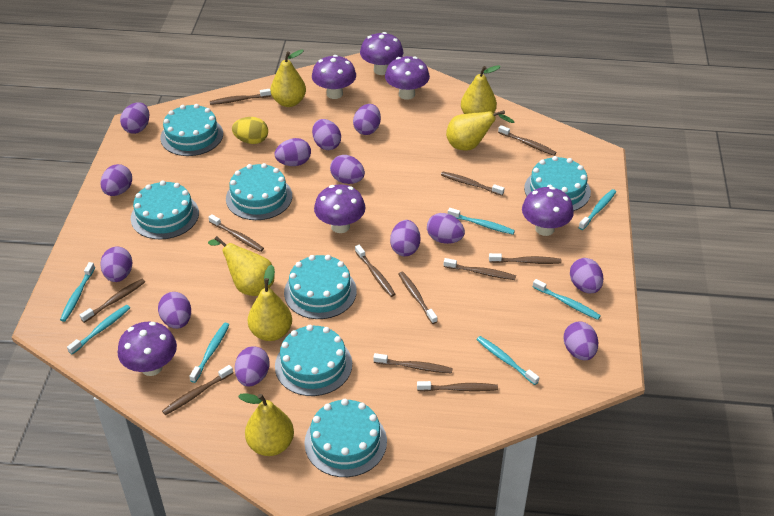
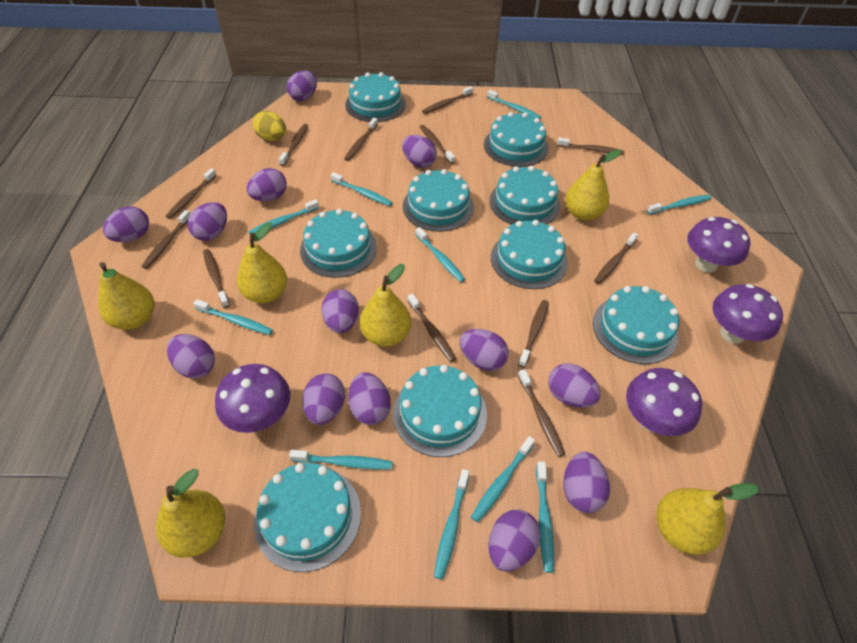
purple mushroom: 6 -> 4
turquoise cake: 7 -> 9
turquoise toothbrush: 7 -> 10

